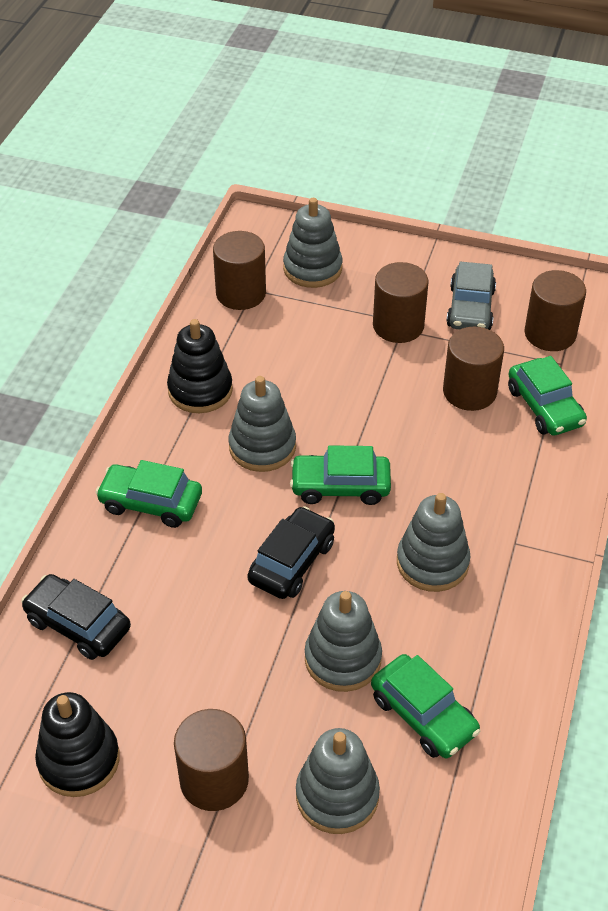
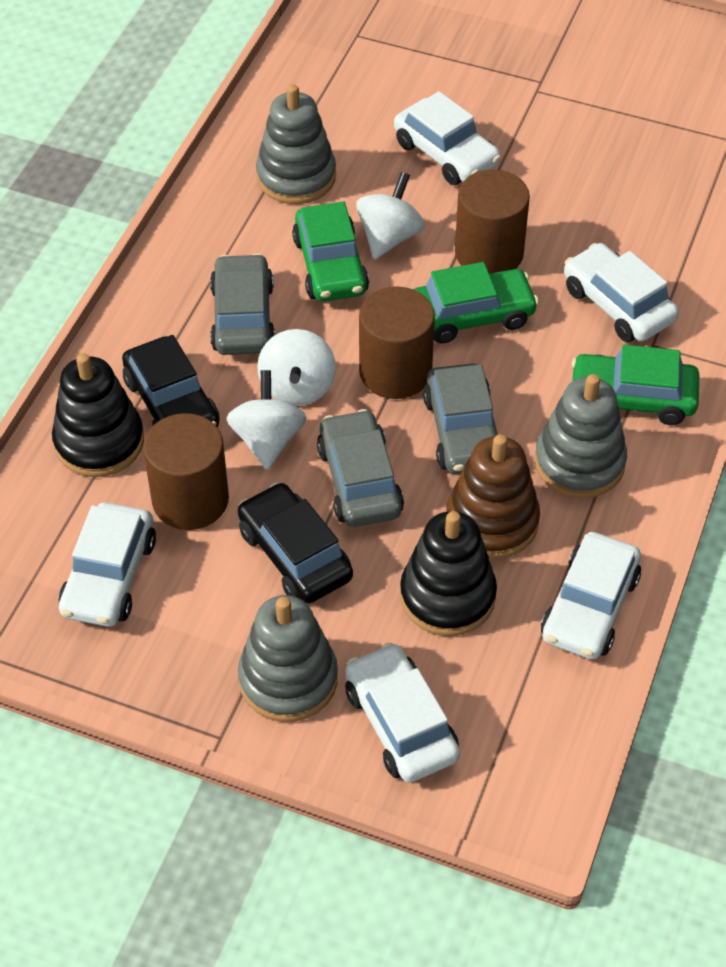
brown cylinder: 5 -> 3
brown stacking toy: 0 -> 1
green car: 4 -> 3
grey car: 1 -> 3
grey stacking toy: 5 -> 3
white car: 0 -> 5
white spinning top: 0 -> 3

